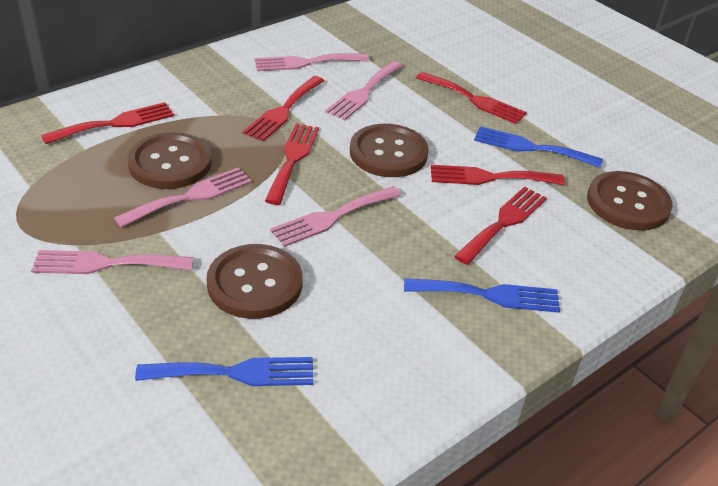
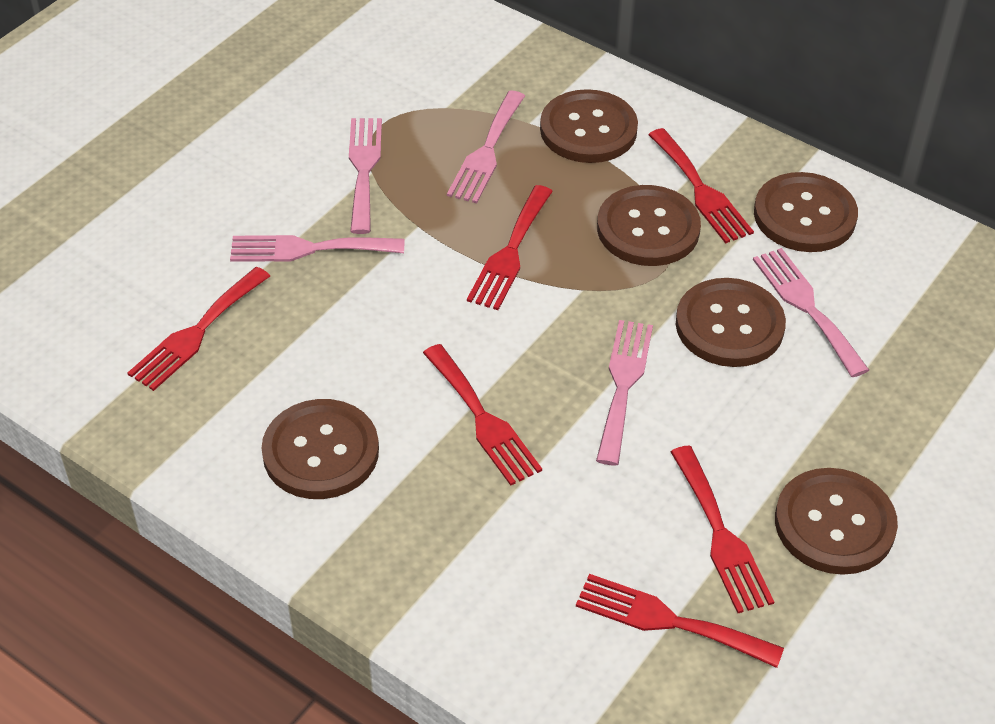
blue fork: 3 -> 0
brown button: 4 -> 6

